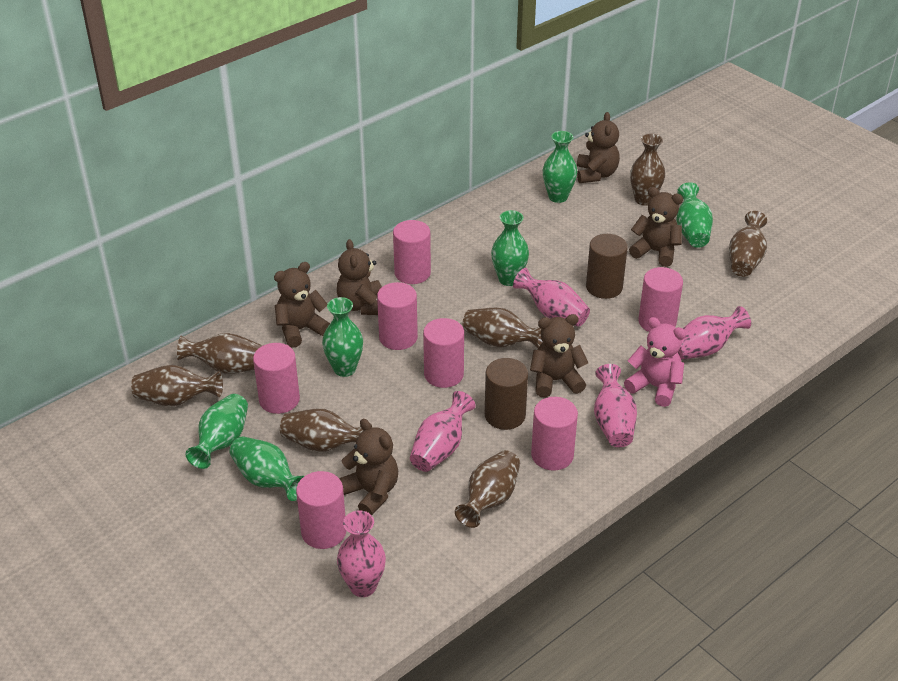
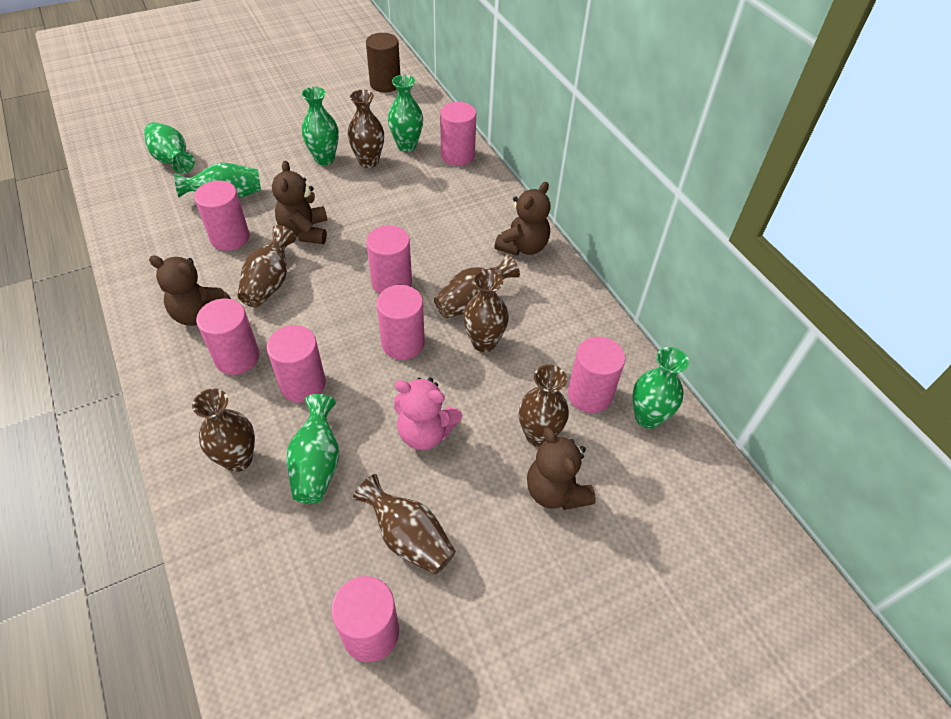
brown cylinder: 2 -> 1
brown teddy bear: 6 -> 4
pink cylinder: 7 -> 8
pink vase: 5 -> 0

